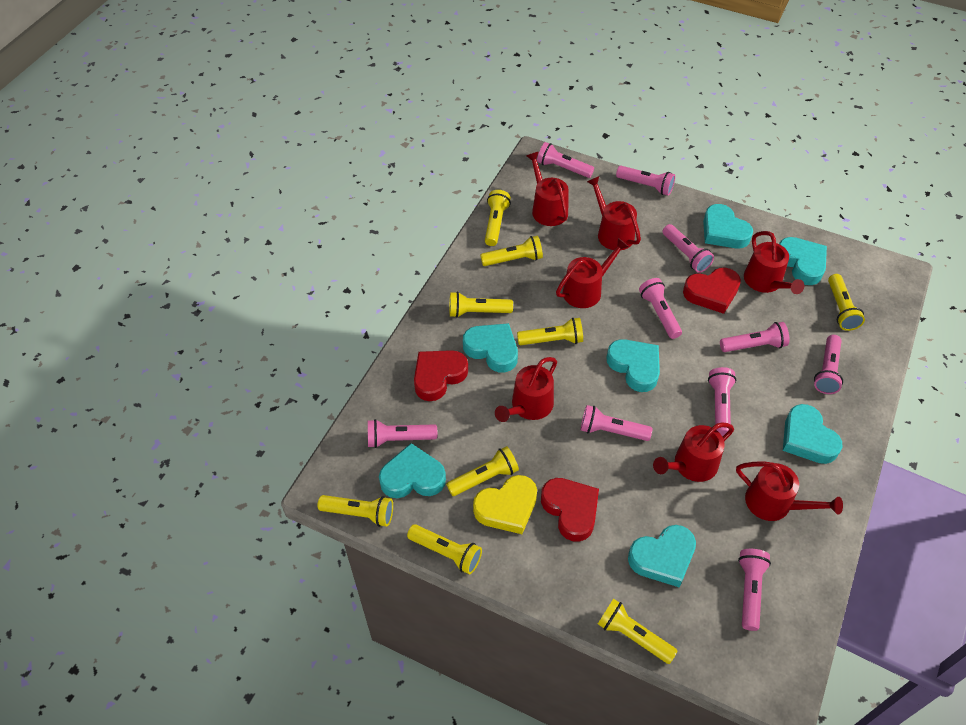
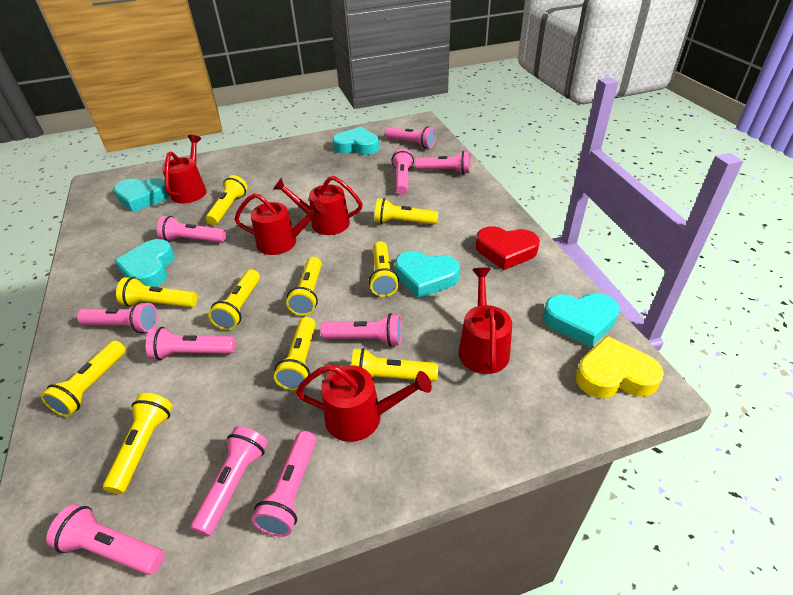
red heart: 3 -> 1
red watering can: 7 -> 5
turquoise heart: 7 -> 5
yellow flashlight: 9 -> 10

